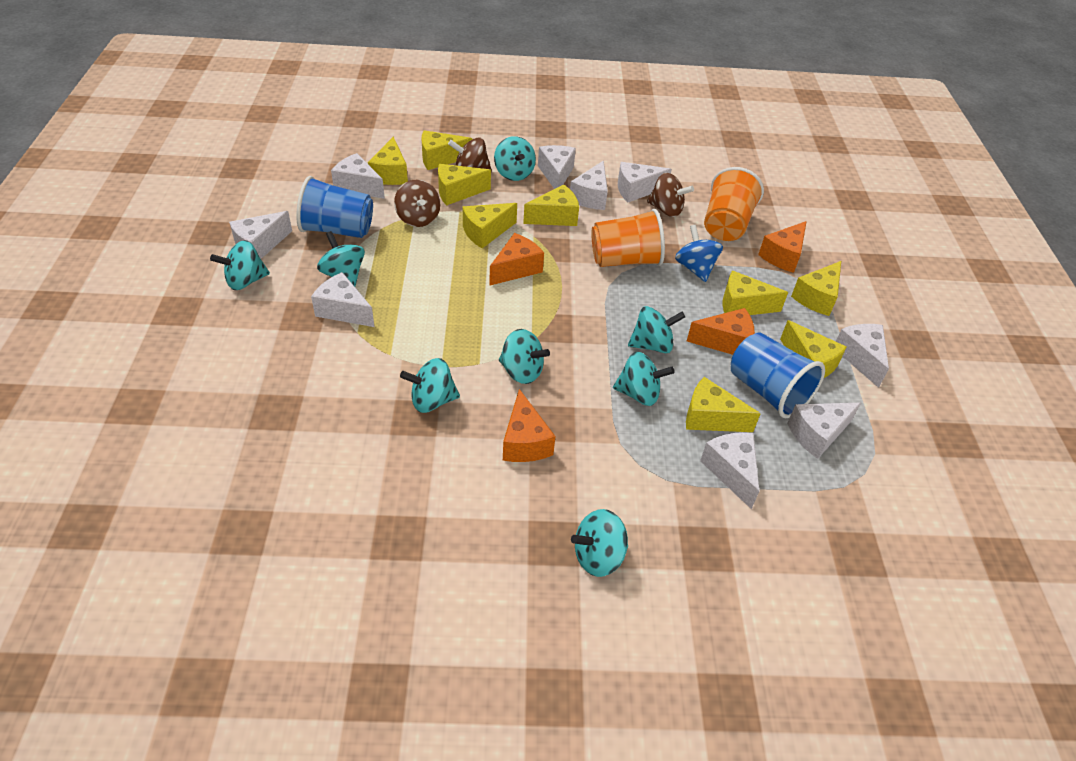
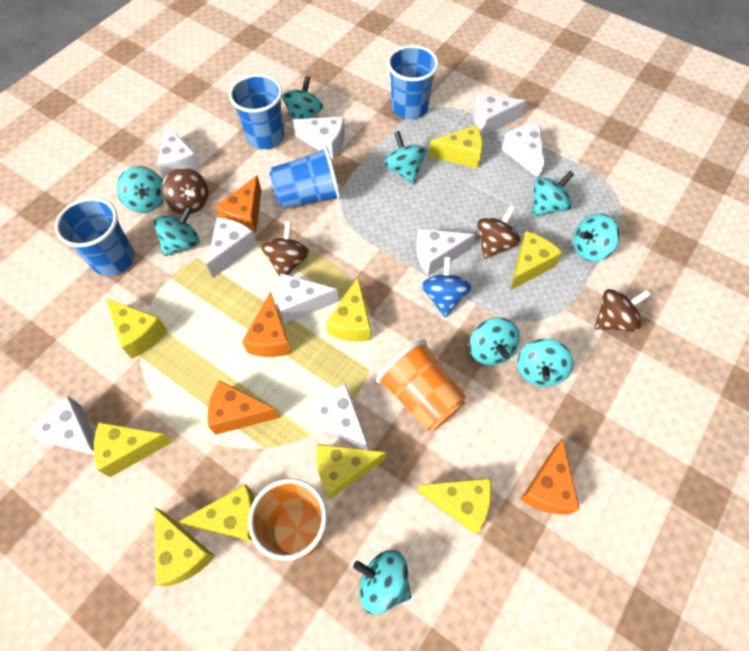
blue cup: 2 -> 4
brown spinning top: 3 -> 4
turquoise spinning top: 8 -> 9

